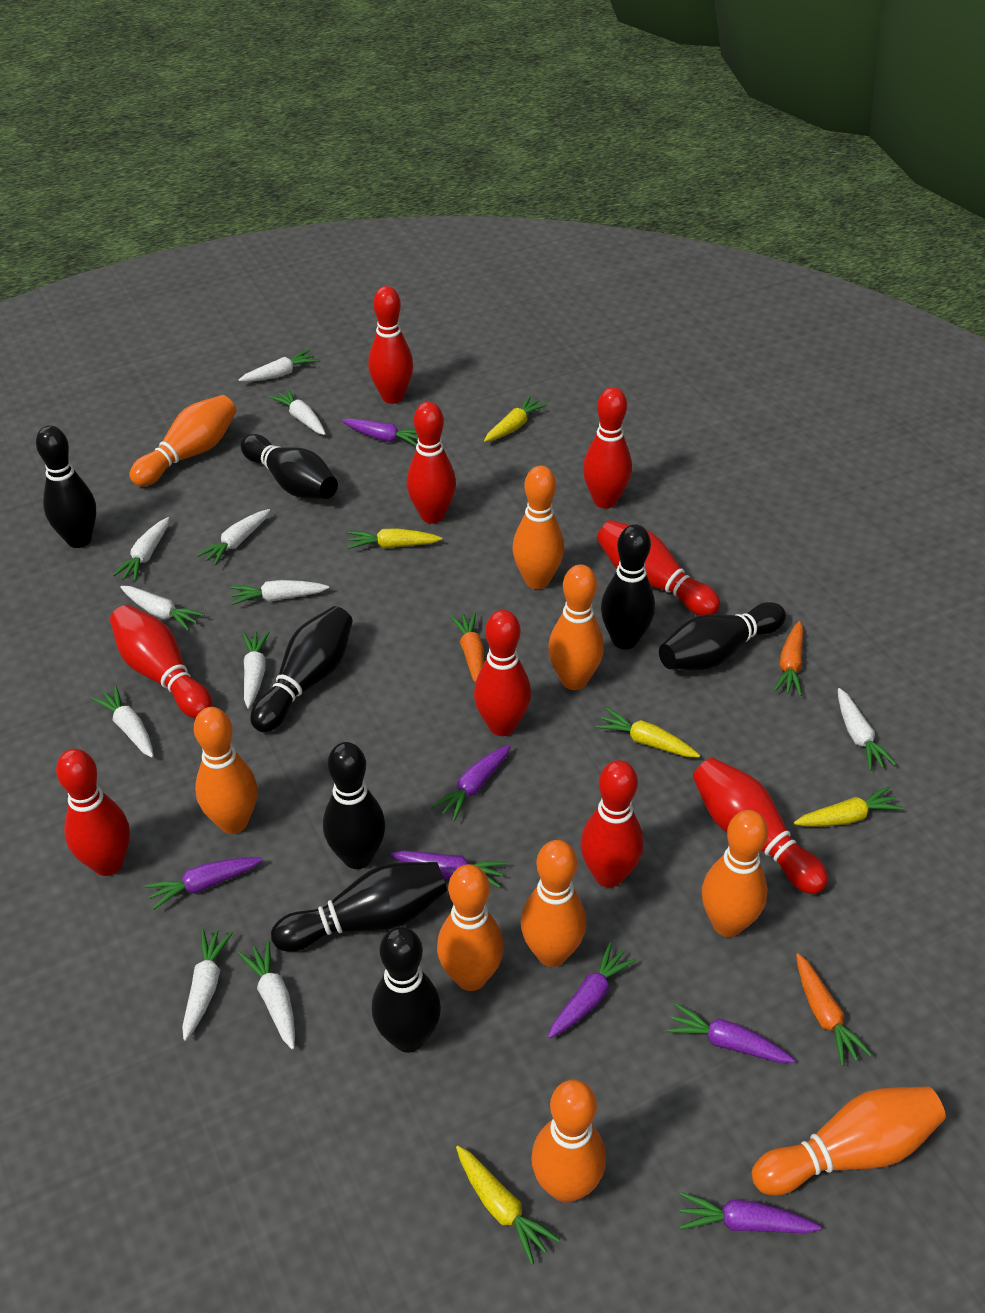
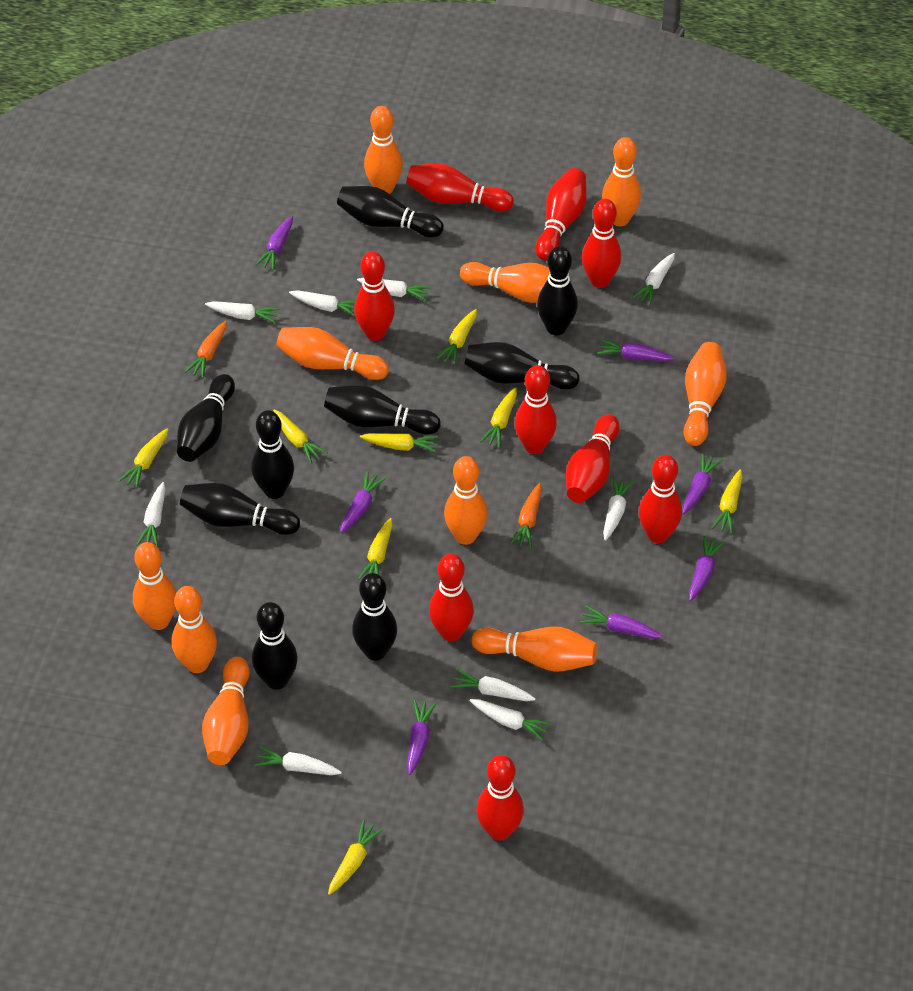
black bowling pin: 8 -> 9
orange bowling pin: 9 -> 10
orange carrot: 3 -> 2
white carrot: 11 -> 9
yellow carrot: 5 -> 8

